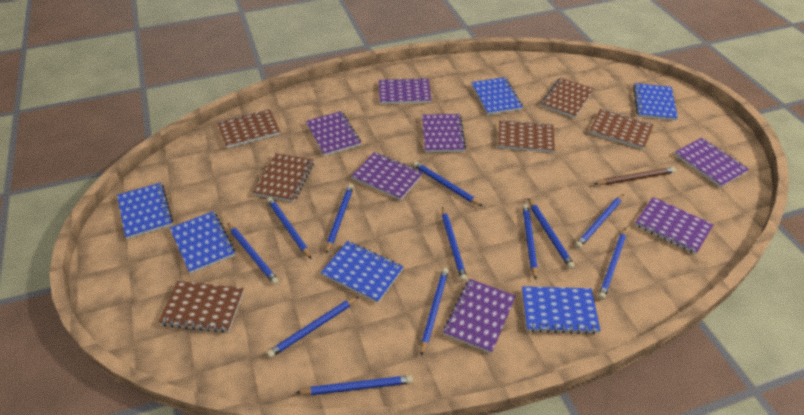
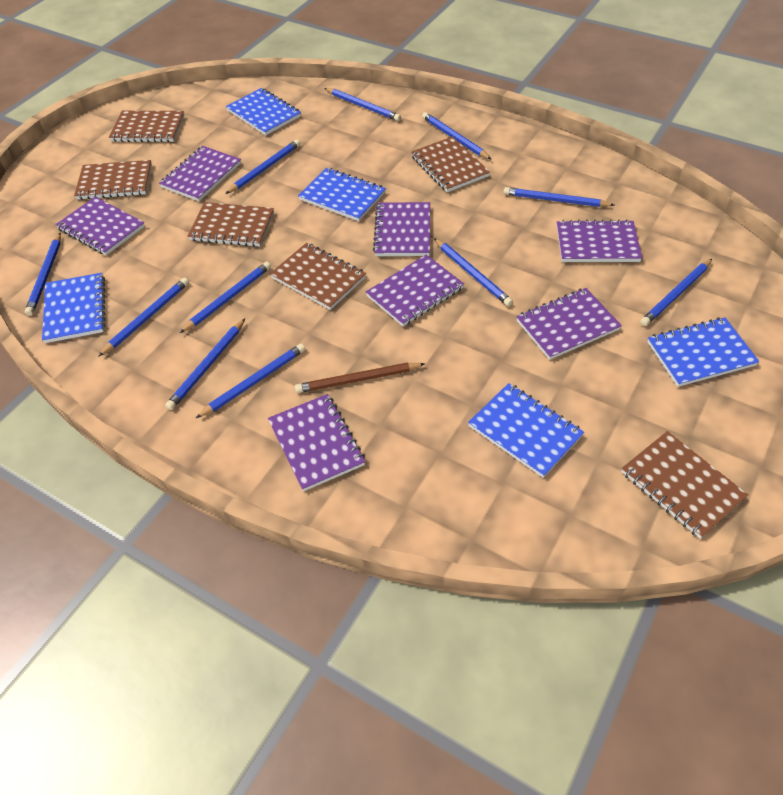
blue notebook: 6 -> 5
blue pencil: 12 -> 11

